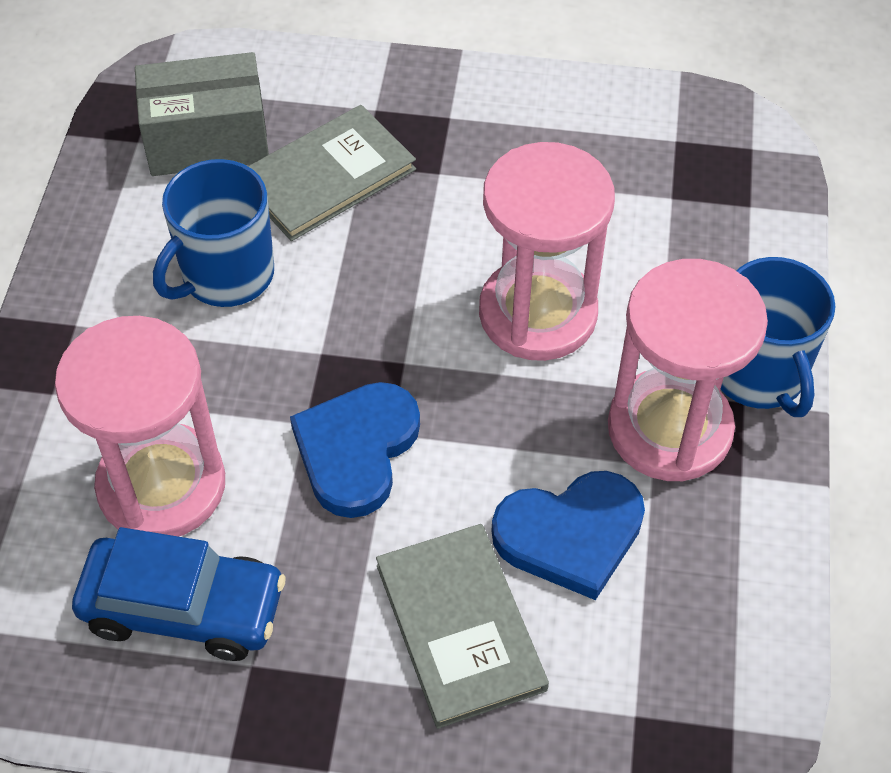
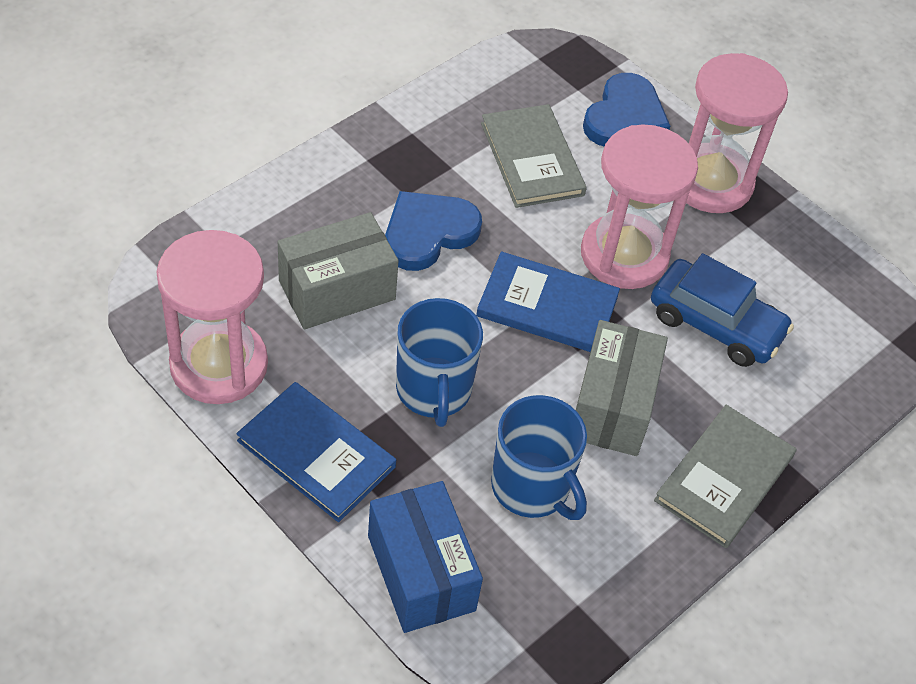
blue book: 0 -> 2
blue box: 0 -> 1
grey box: 1 -> 2

